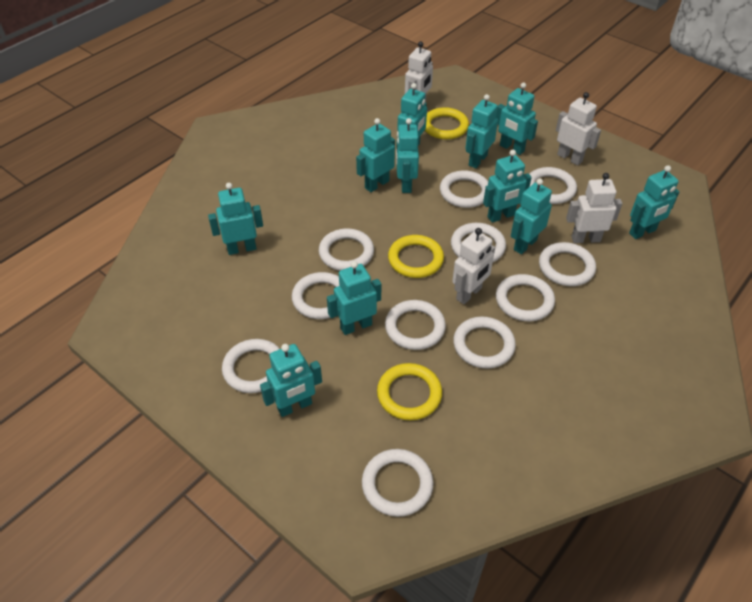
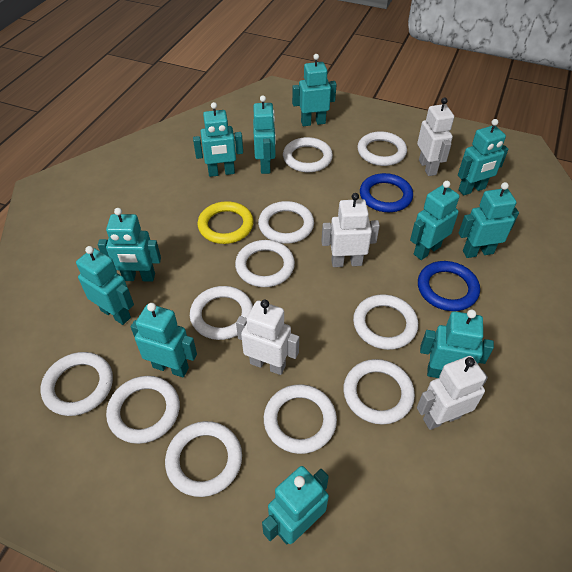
blue ring: 0 -> 2
yellow ring: 3 -> 1

